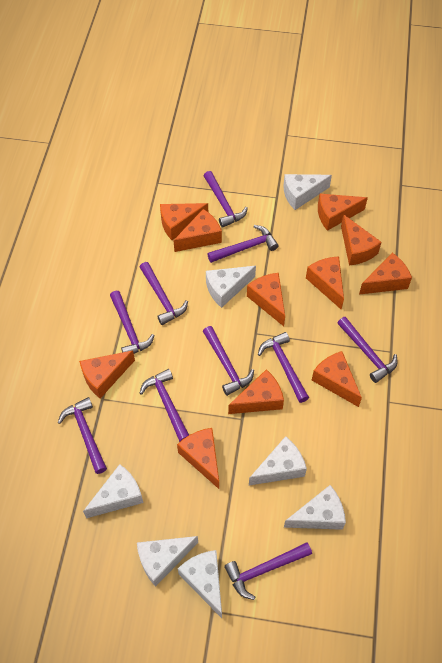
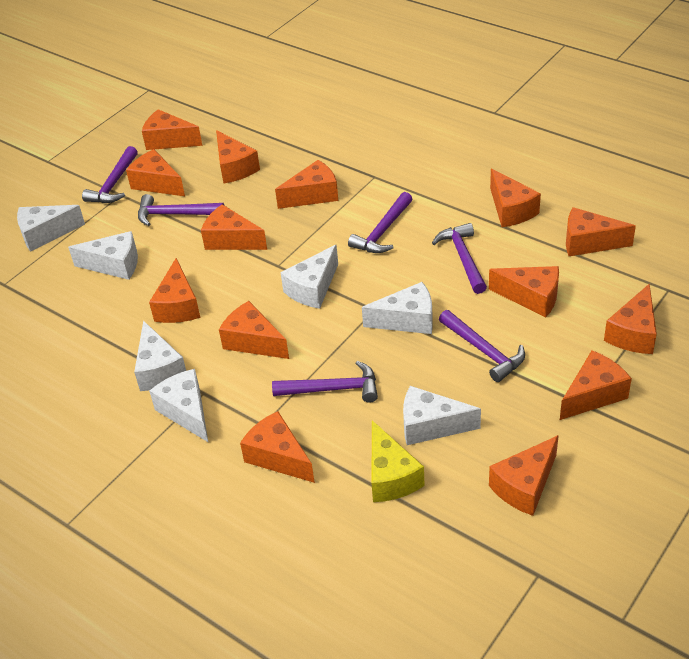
orange cheese: 11 -> 14
purple hammer: 10 -> 6
yellow cheese: 0 -> 1

